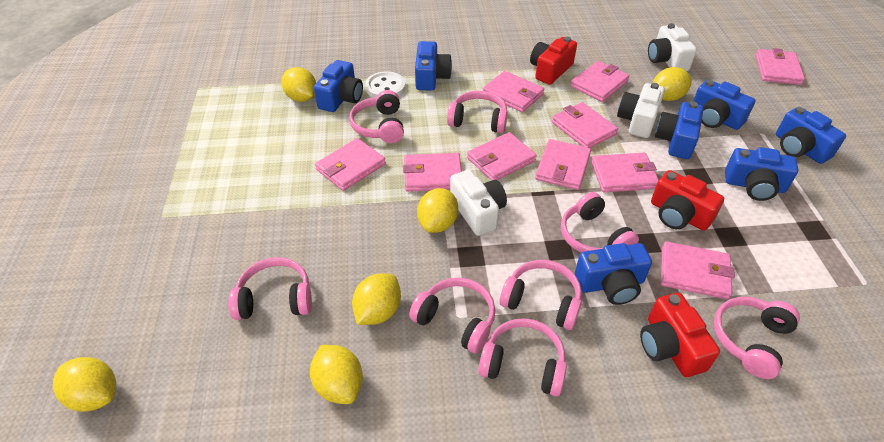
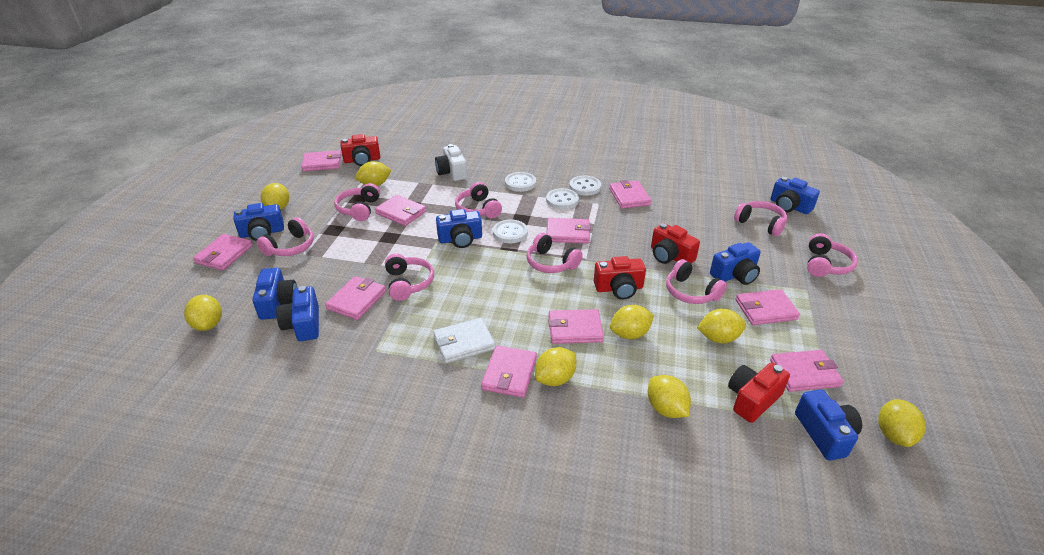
red camera: 3 -> 4
white button: 1 -> 4
white camera: 3 -> 1
white wallet: 0 -> 1
yellow lemon: 6 -> 8

